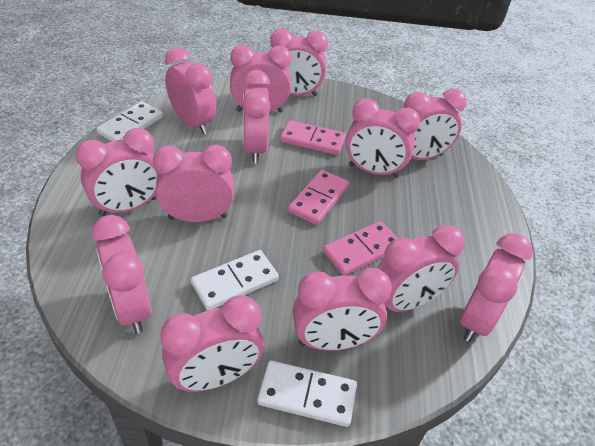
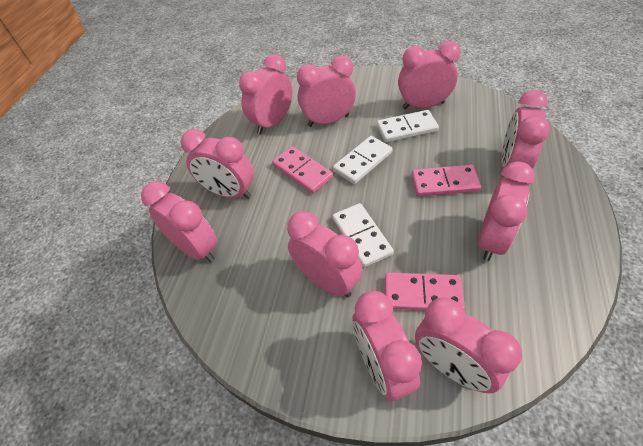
pink clock: 13 -> 10

